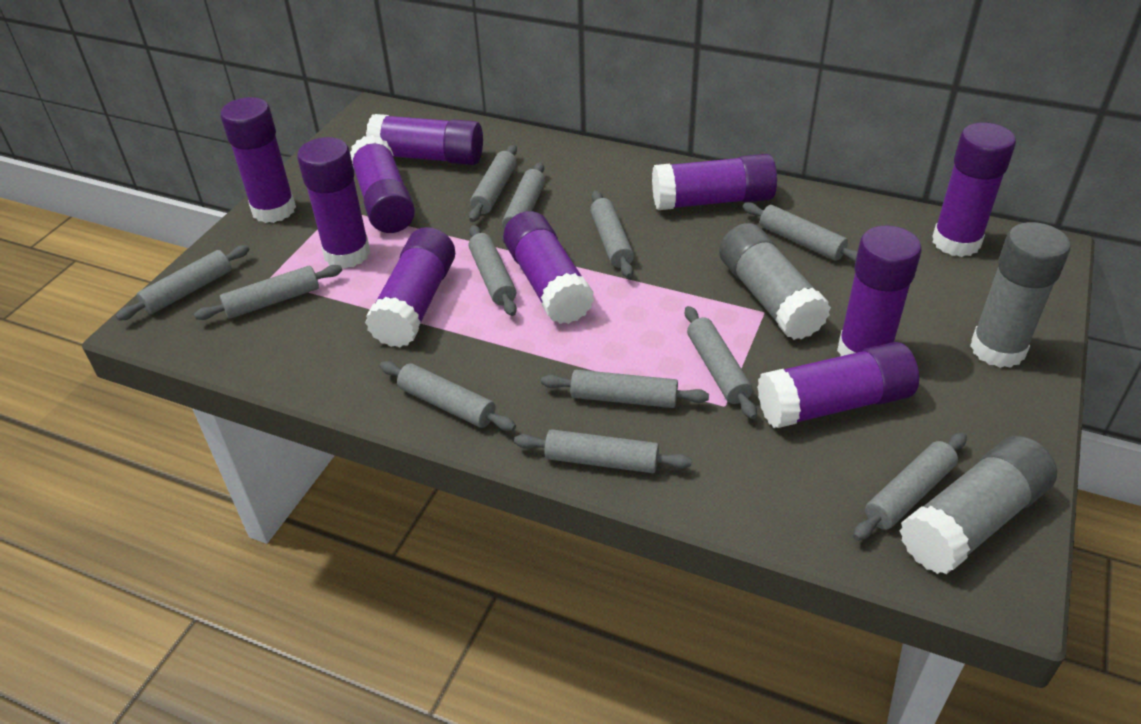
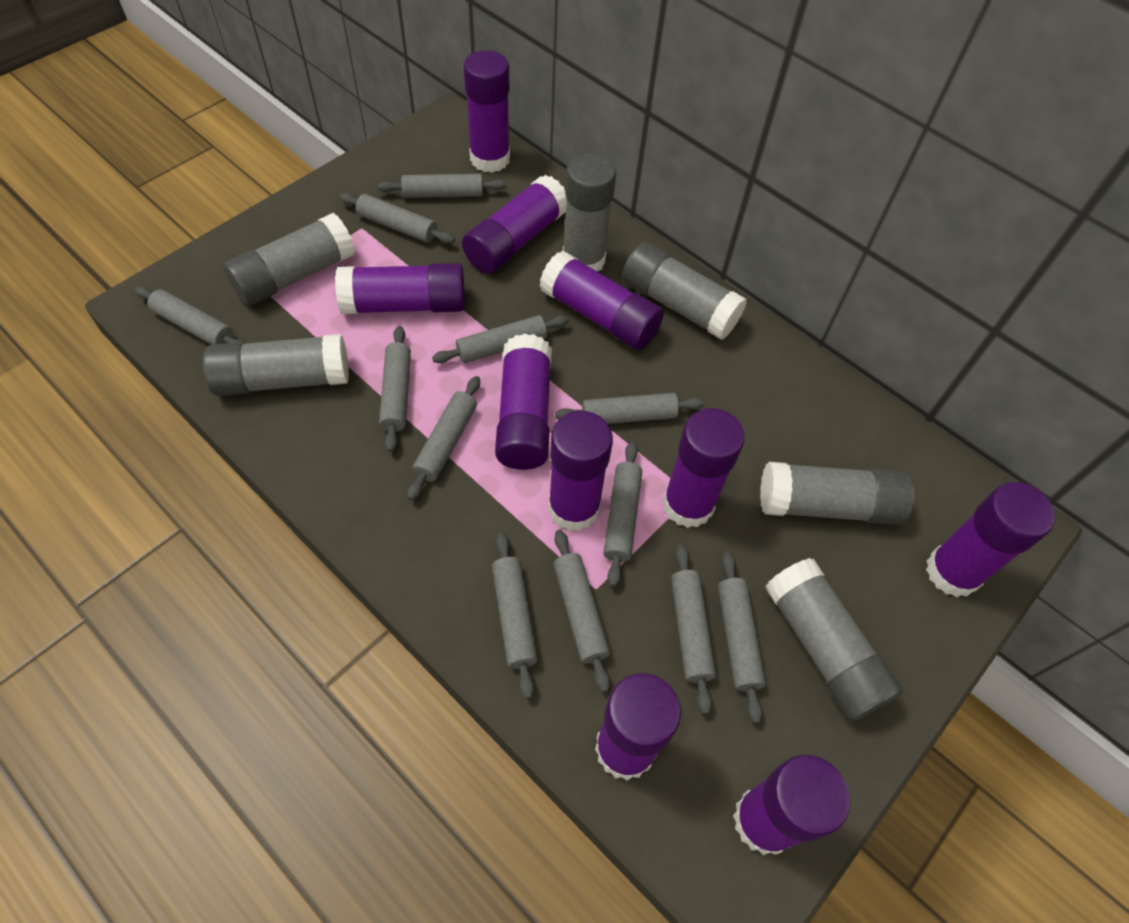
grey glue stick: 3 -> 6

